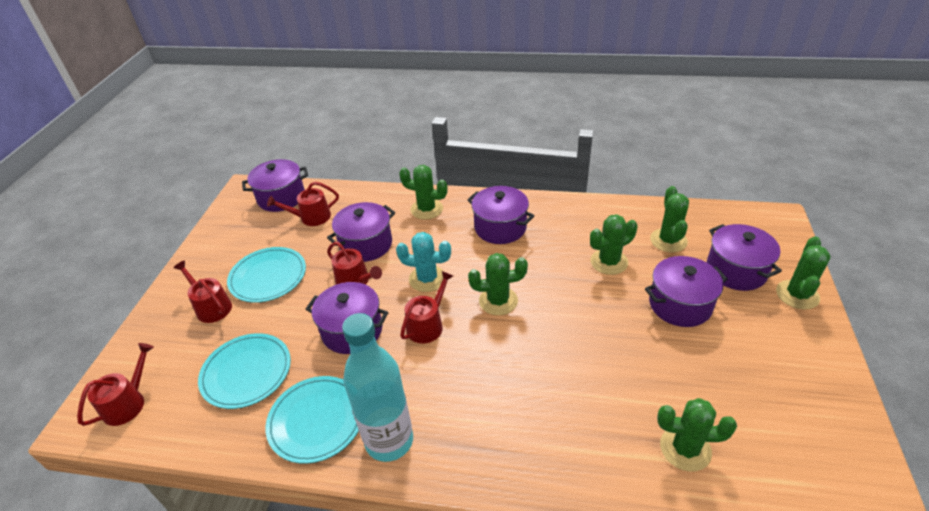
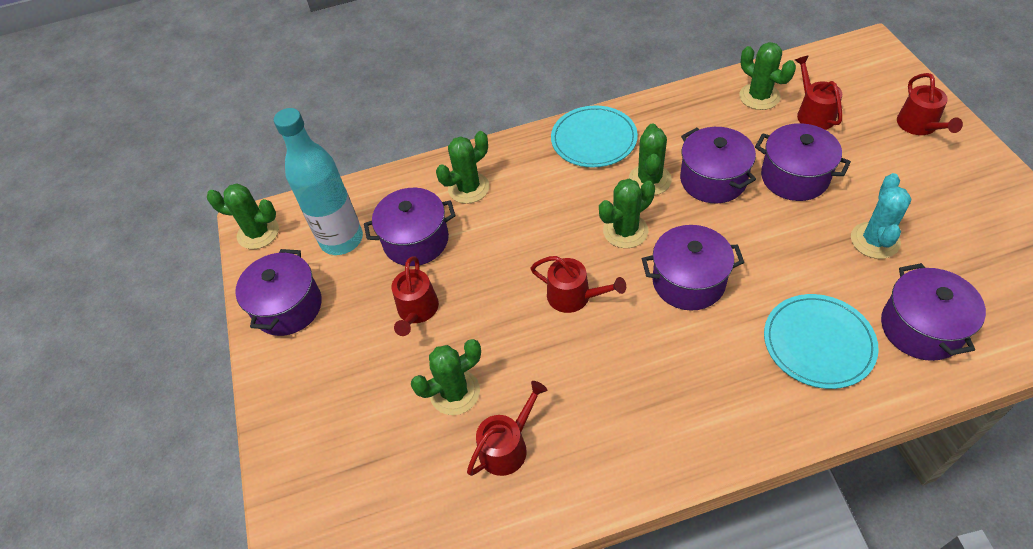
turquoise plate: 3 -> 2

